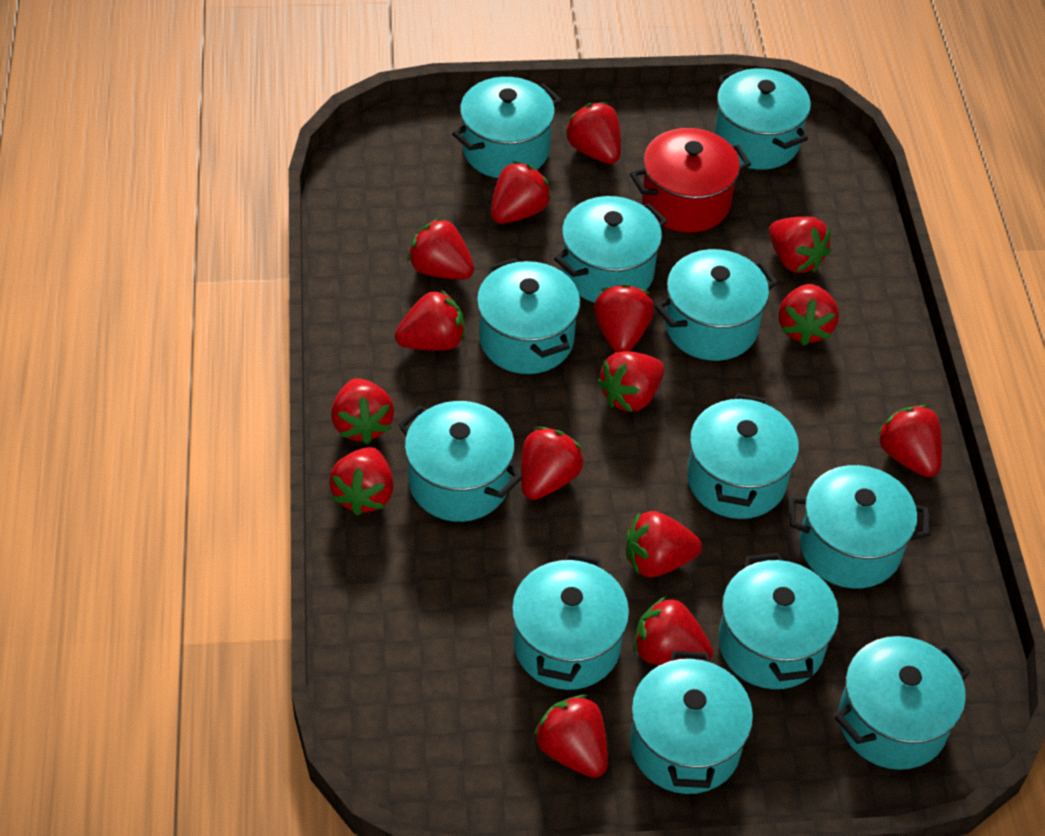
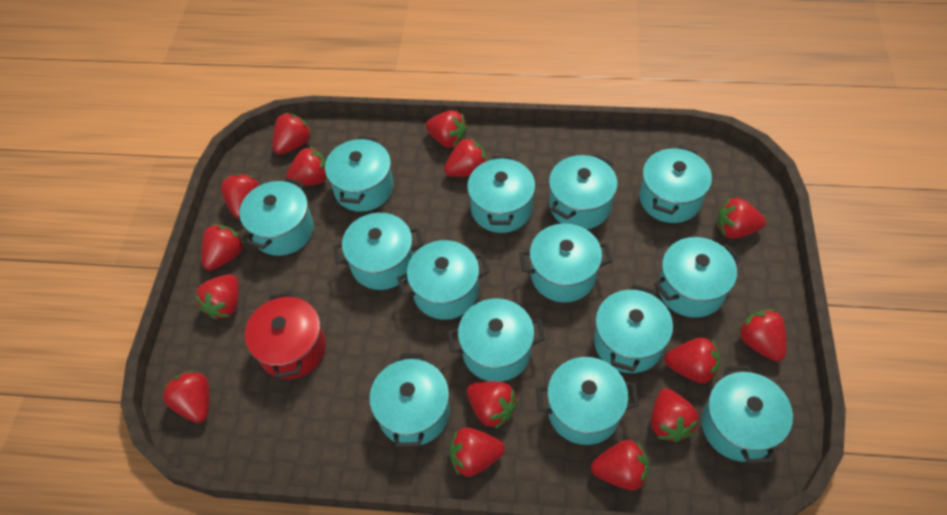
turquoise pot: 12 -> 14

